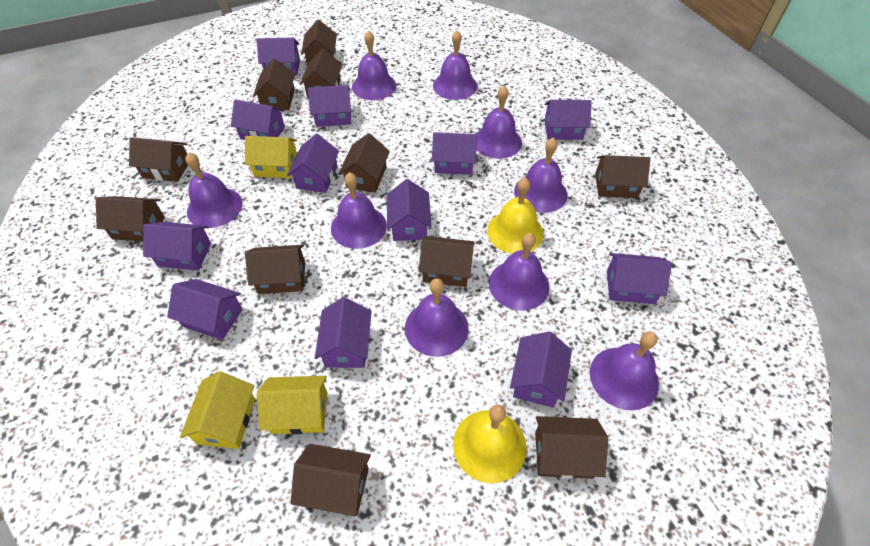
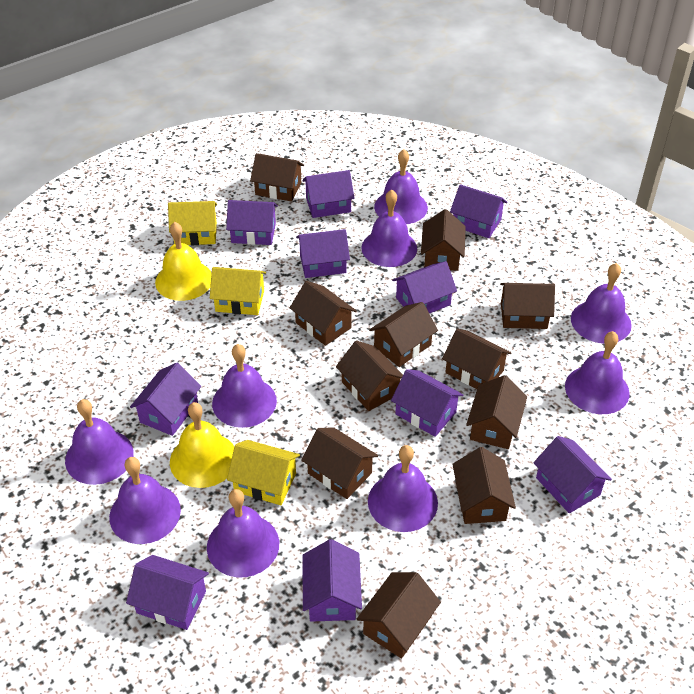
purple house: 12 -> 10

